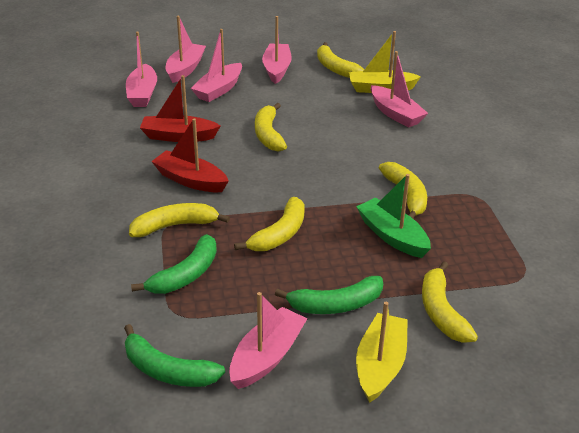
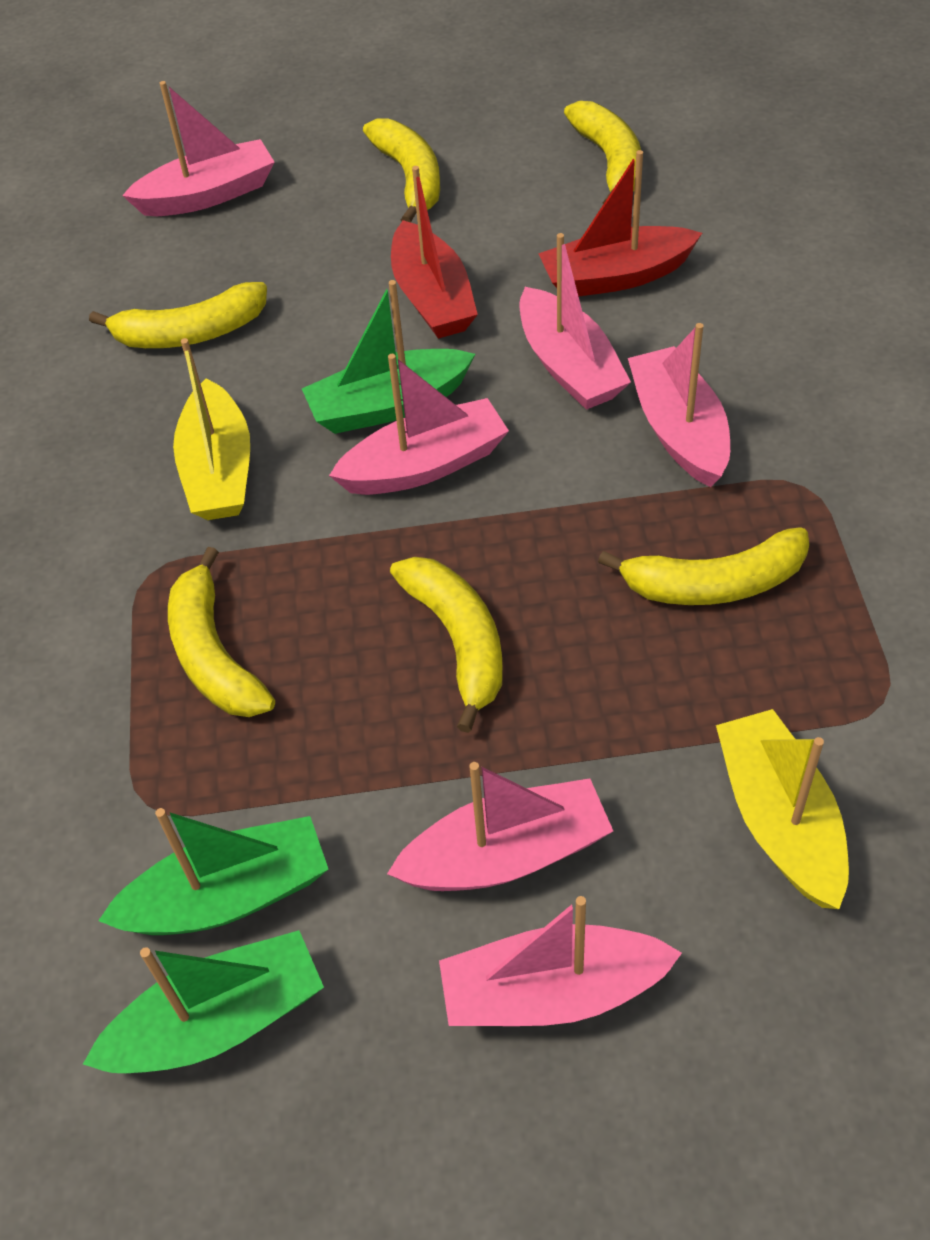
green banana: 3 -> 0
green boat: 1 -> 3

